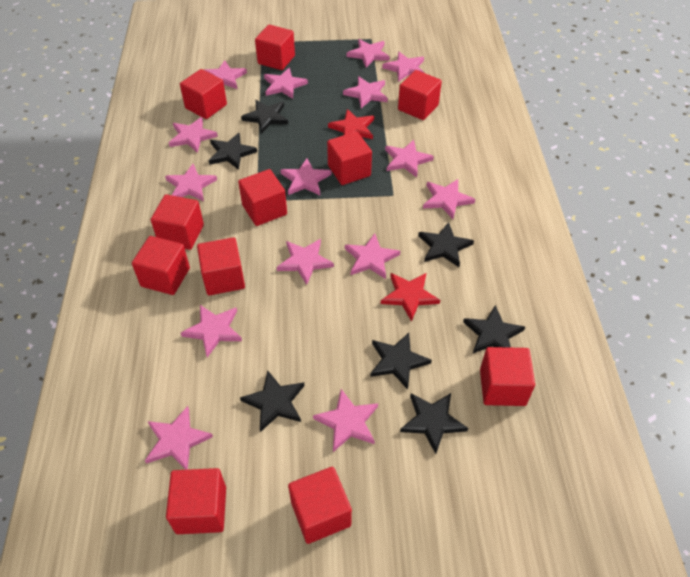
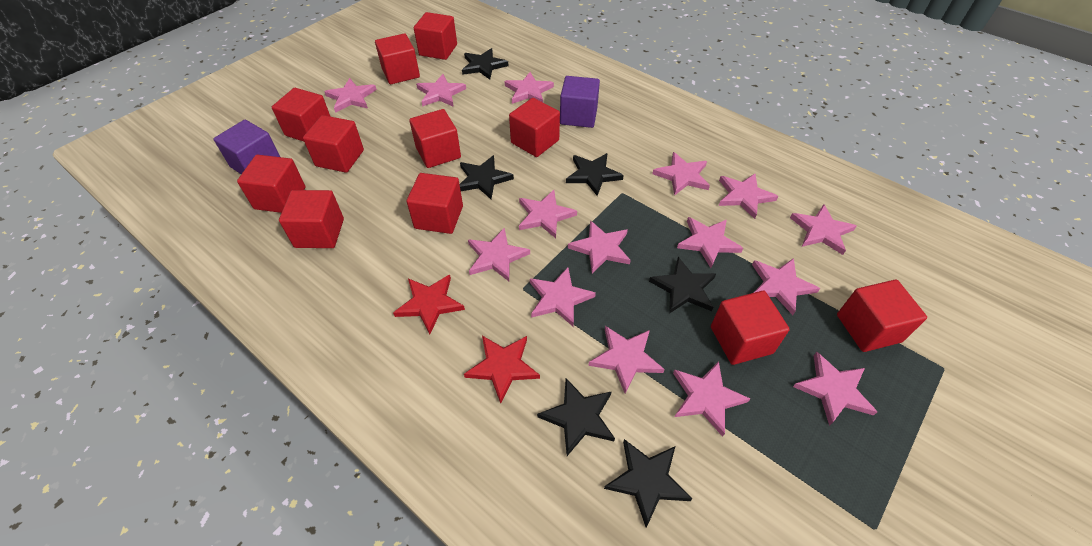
black star: 7 -> 6
purple cube: 0 -> 2

